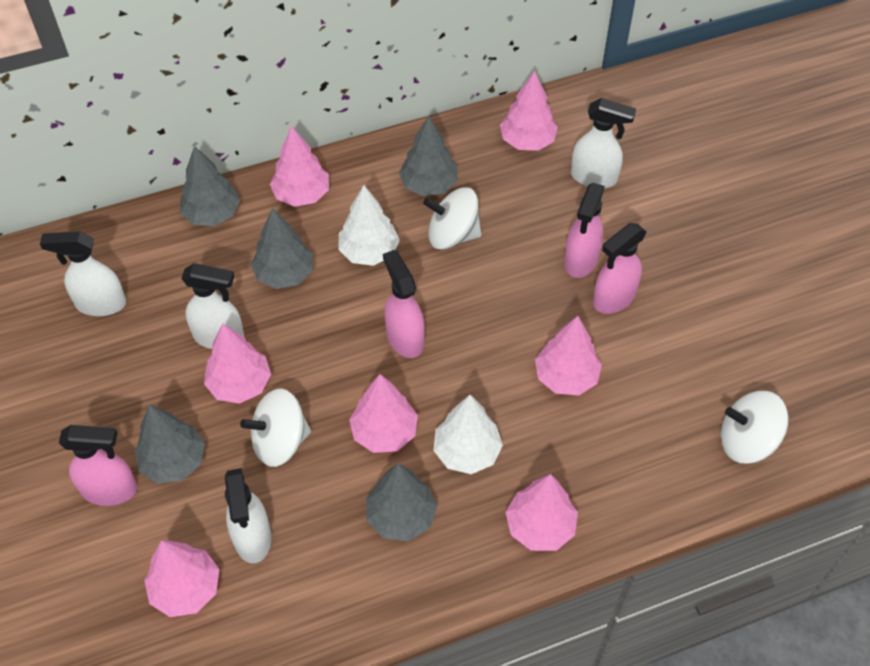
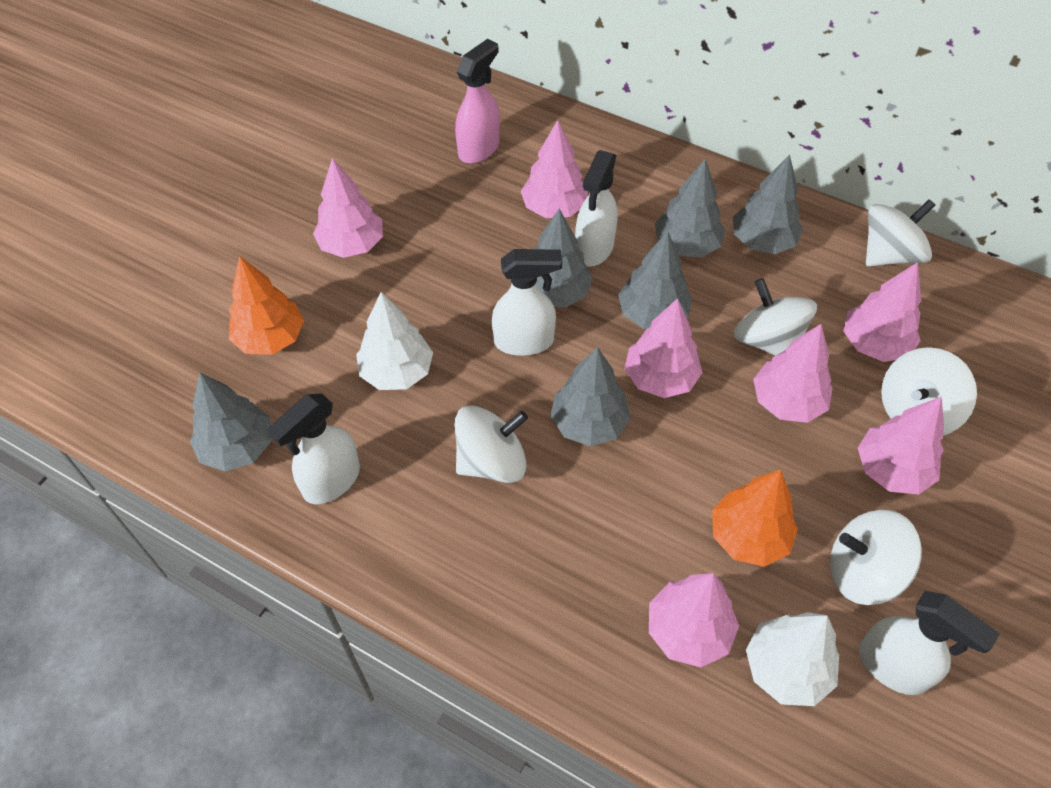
grey tree: 5 -> 6
orange tree: 0 -> 2
pink spray bottle: 4 -> 1
white spinning top: 3 -> 5

